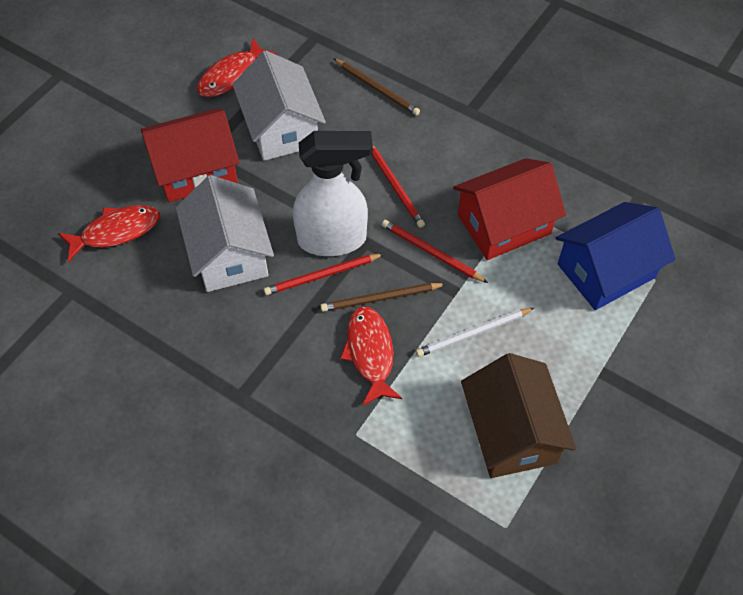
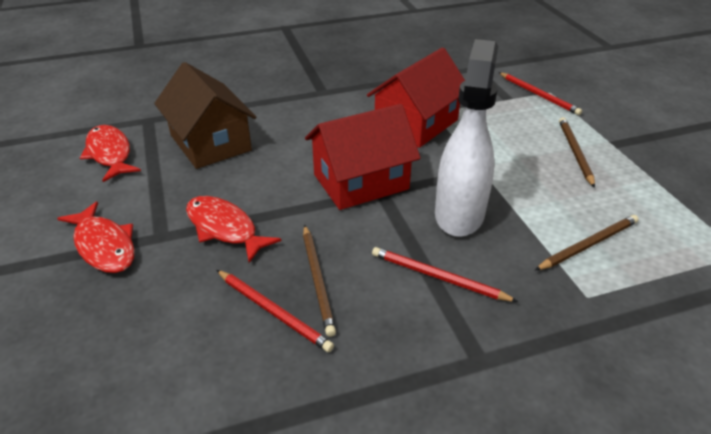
blue house: 1 -> 0
brown pencil: 2 -> 3
white house: 2 -> 0
white pencil: 1 -> 0

